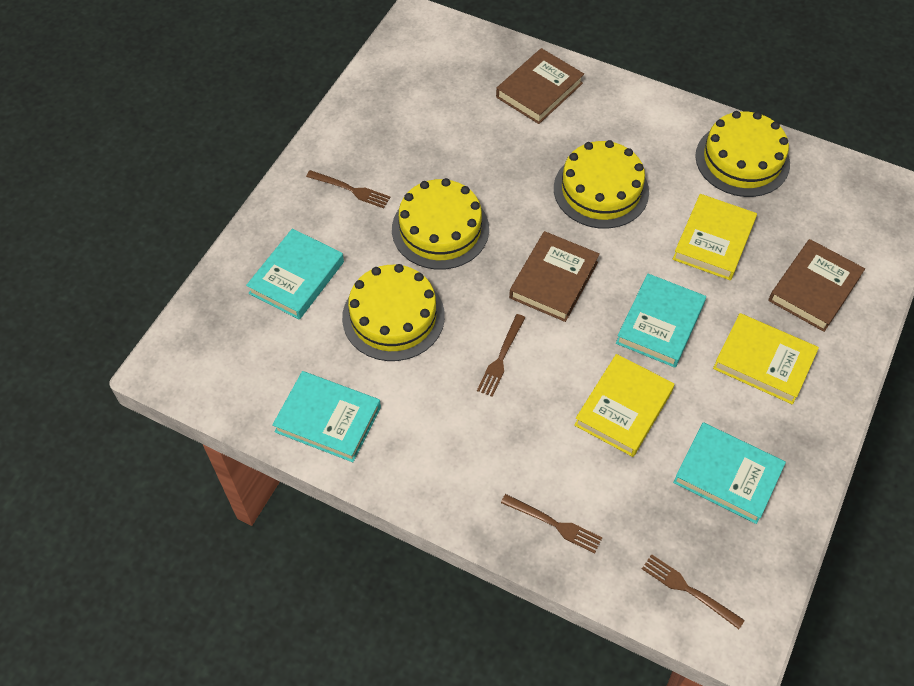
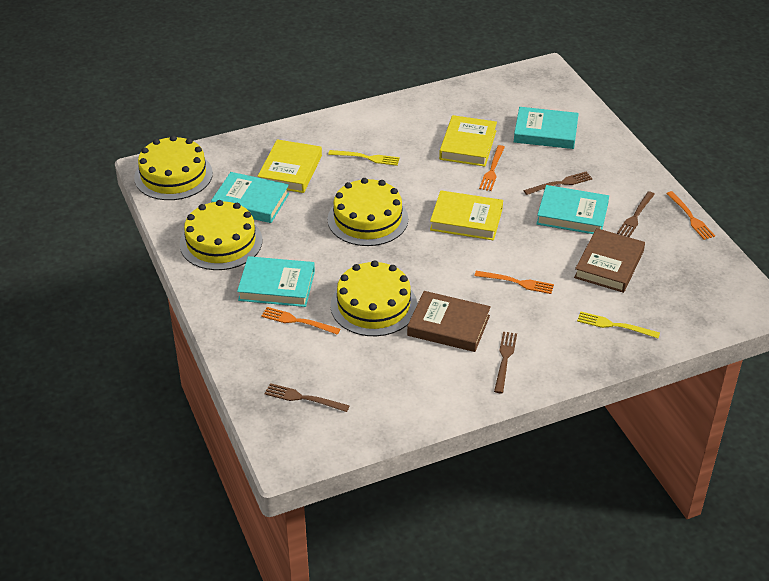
brown book: 3 -> 2
orange fork: 0 -> 4
yellow fork: 0 -> 2

